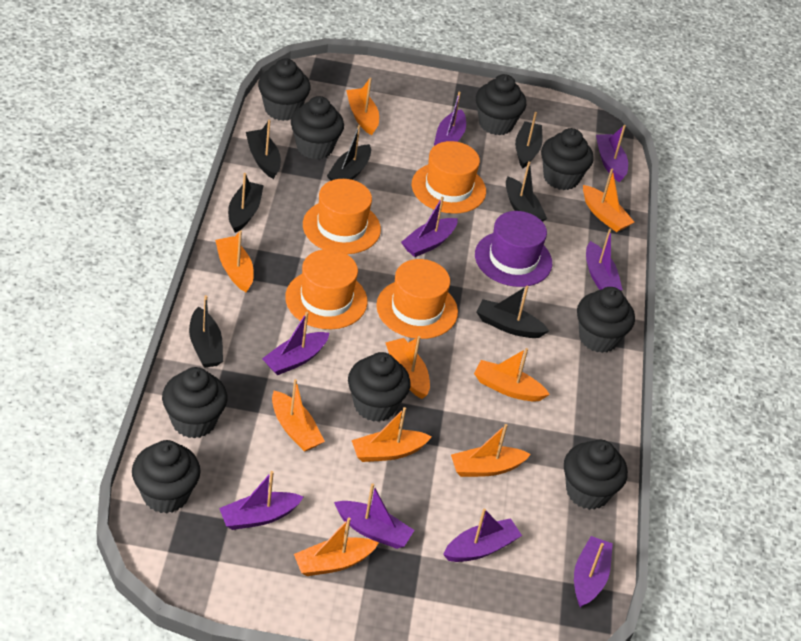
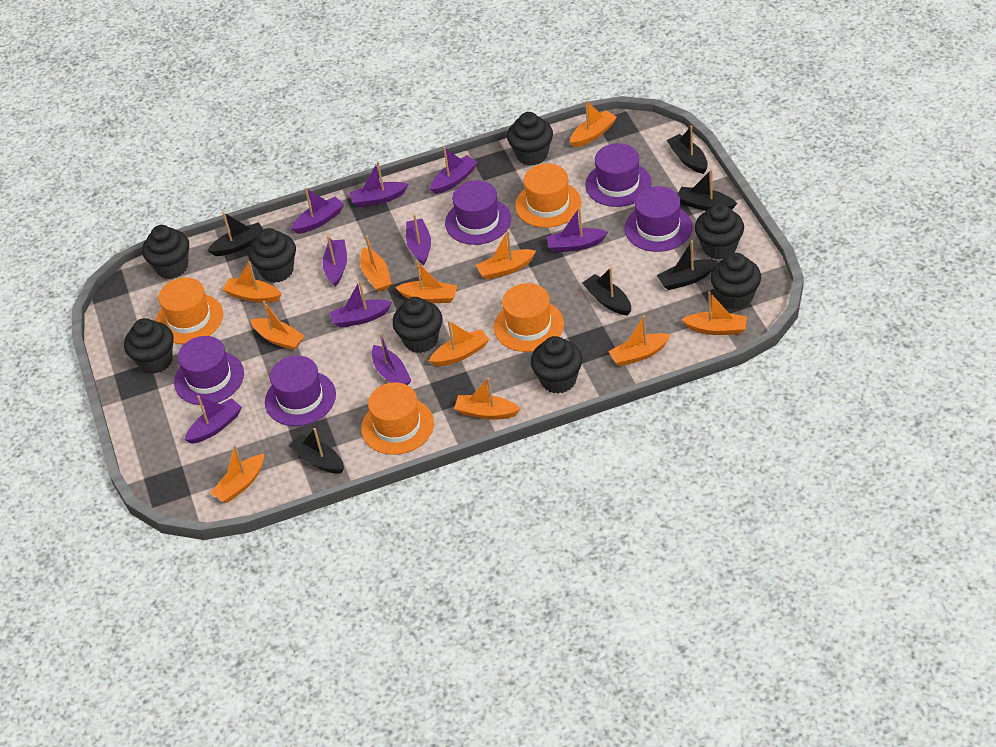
black boat: 7 -> 6
black cupcake: 9 -> 8
orange boat: 9 -> 11
purple hat: 1 -> 5

